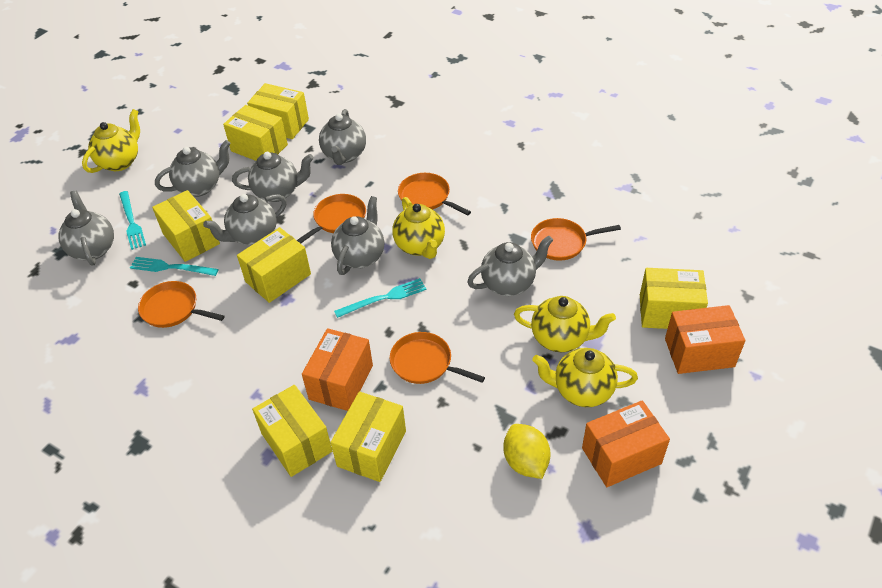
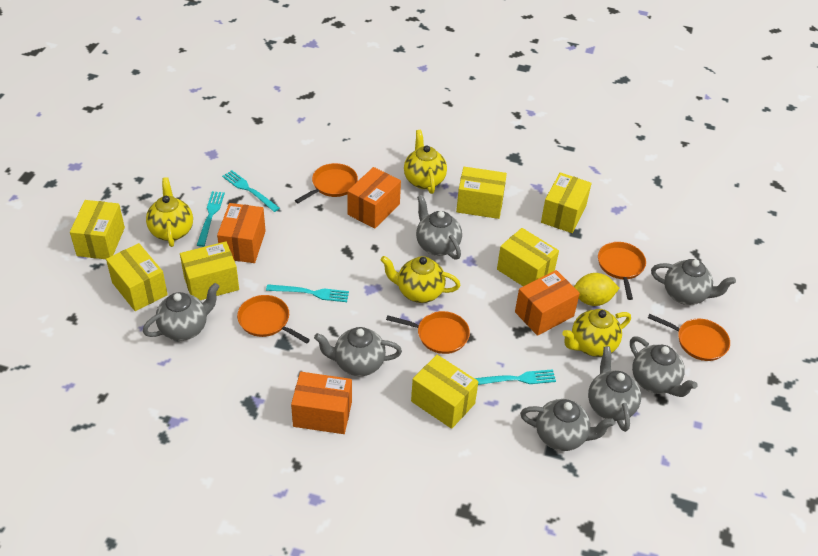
orange box: 3 -> 4
turquoise fork: 3 -> 4

